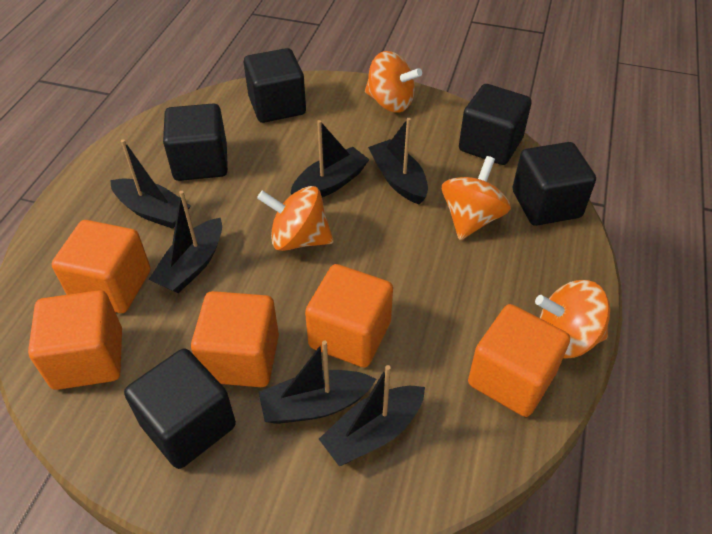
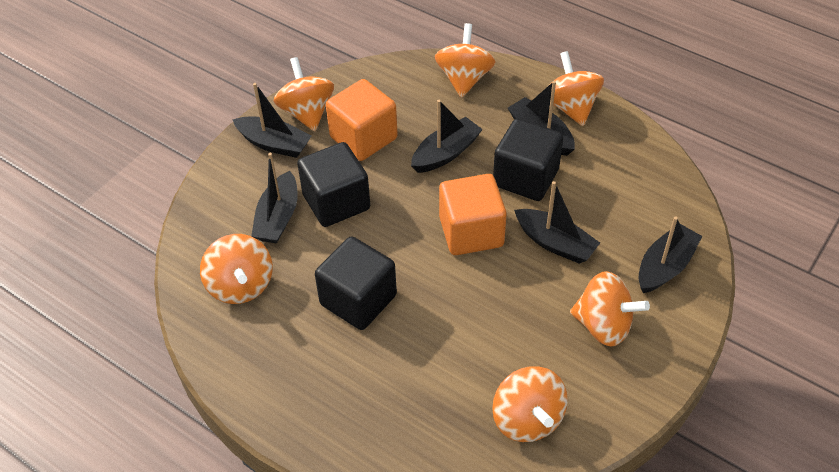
black cube: 5 -> 3
orange cube: 5 -> 2
orange spinning top: 4 -> 6

